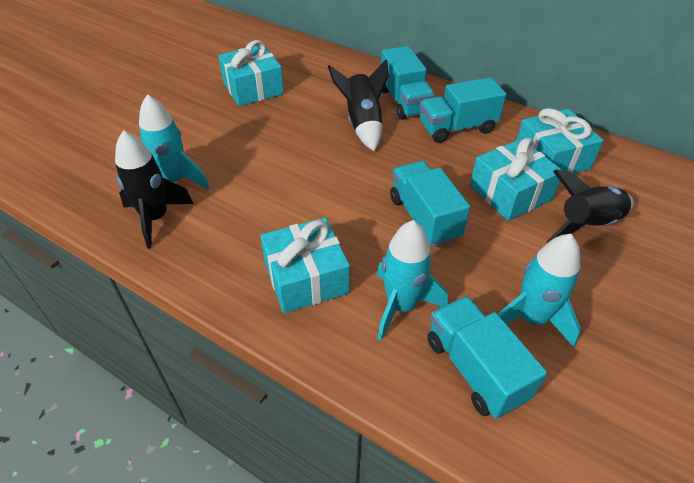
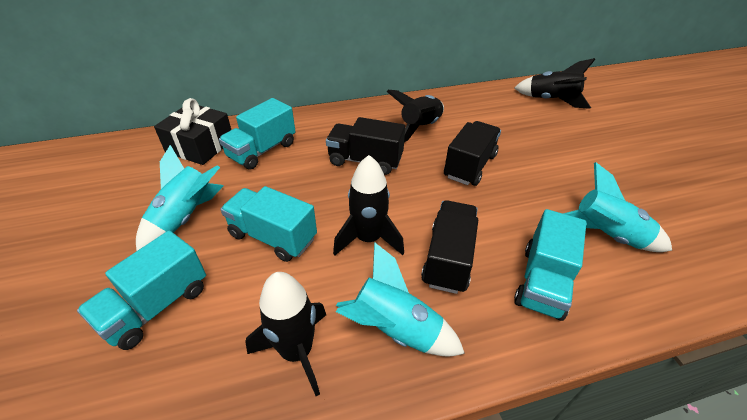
black gift: 0 -> 1
black rocket: 3 -> 4
black truck: 0 -> 3
turquoise gift: 4 -> 0

